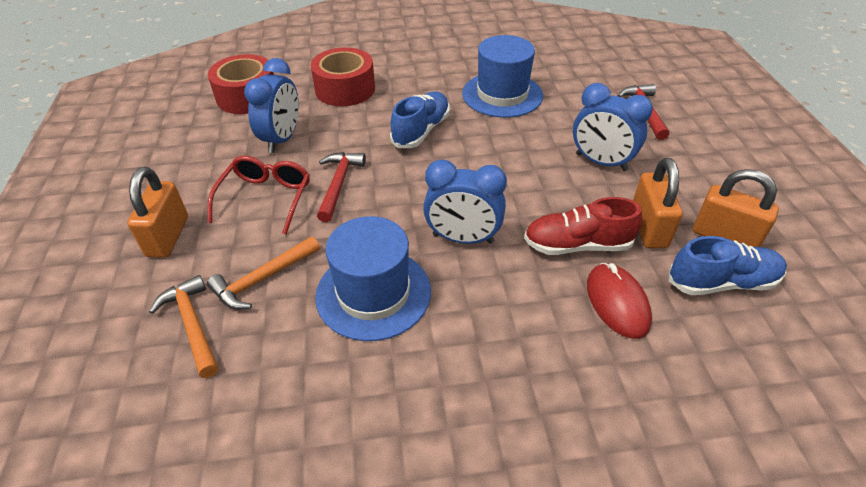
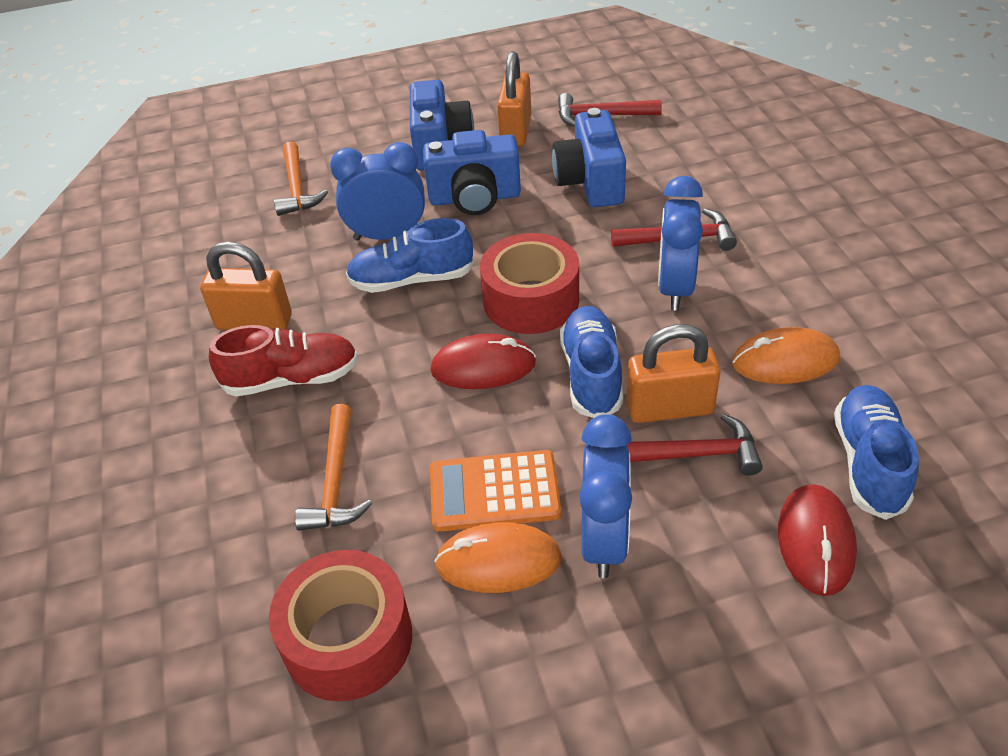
blue camera: 0 -> 3
blue hat: 2 -> 0
blue shoe: 2 -> 3
orange calculator: 0 -> 1
orange mouse: 0 -> 2
red glasses: 1 -> 0
red hammer: 2 -> 3
red mouse: 1 -> 2

